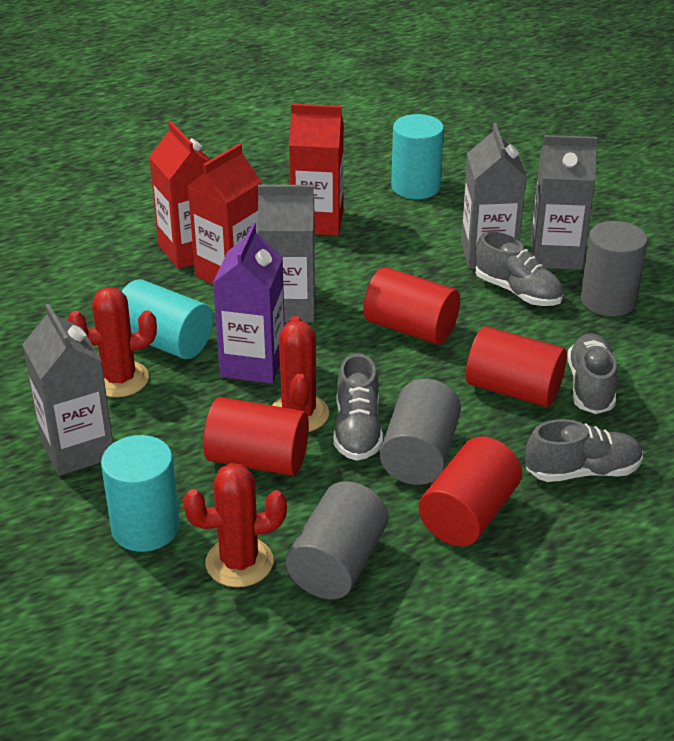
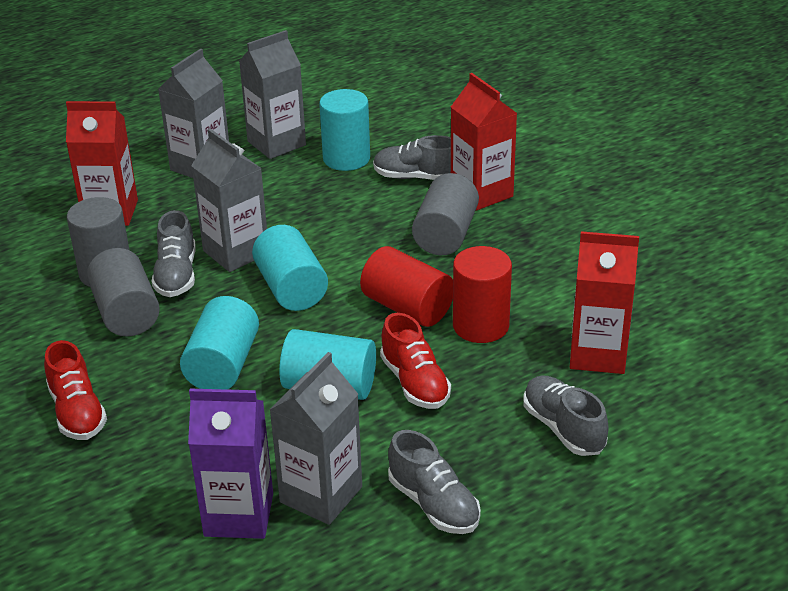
red cactus: 3 -> 0
red cylinder: 4 -> 2
red shoe: 0 -> 2
turquoise cylinder: 3 -> 4

